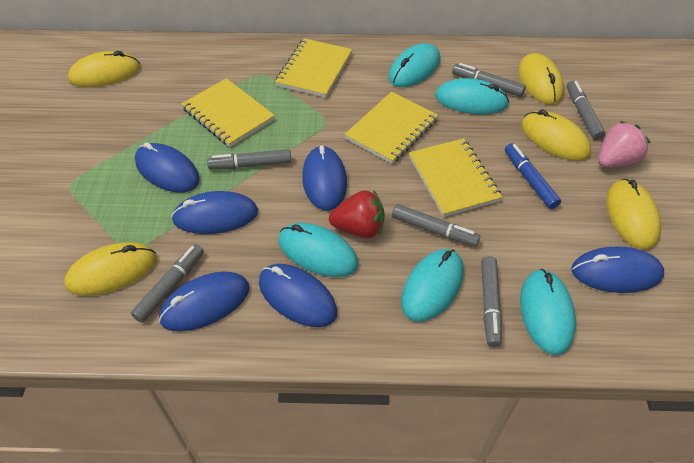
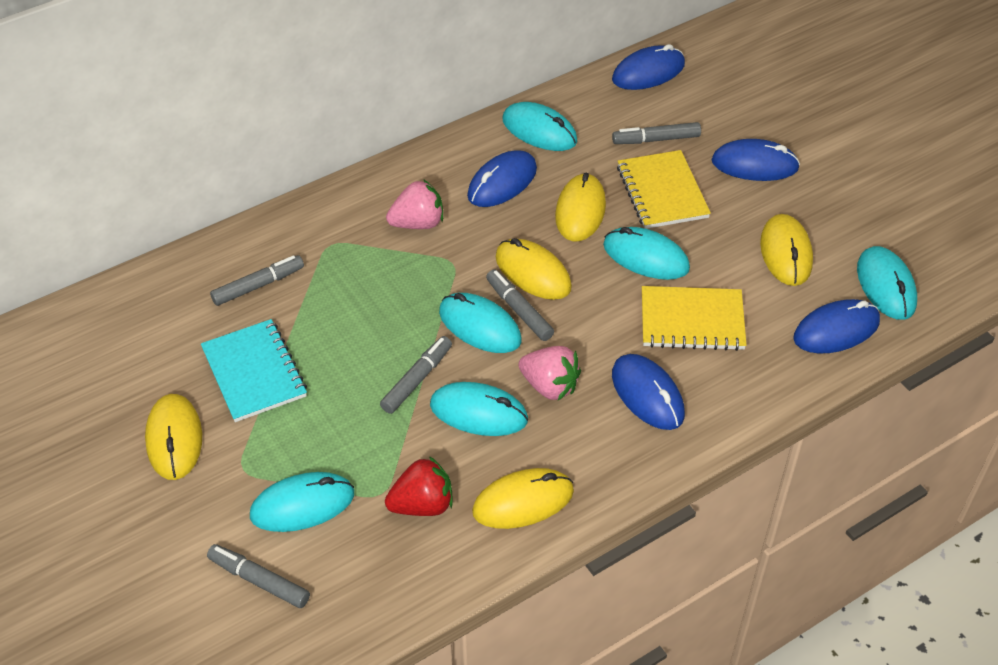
blue marker: 1 -> 0
blue mouse: 6 -> 5
grey marker: 6 -> 5
pink strawberry: 1 -> 2
turquoise mouse: 5 -> 6
turquoise notebook: 0 -> 1
yellow notebook: 4 -> 2

